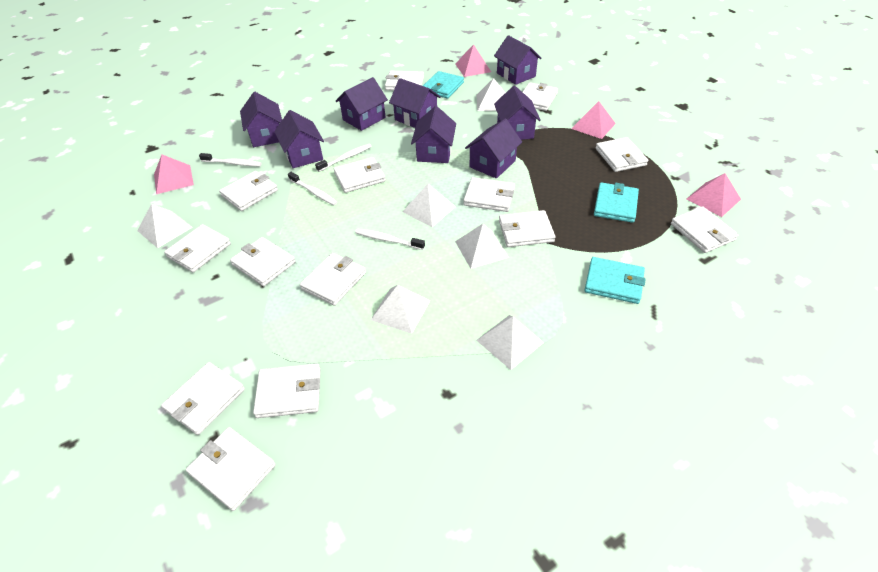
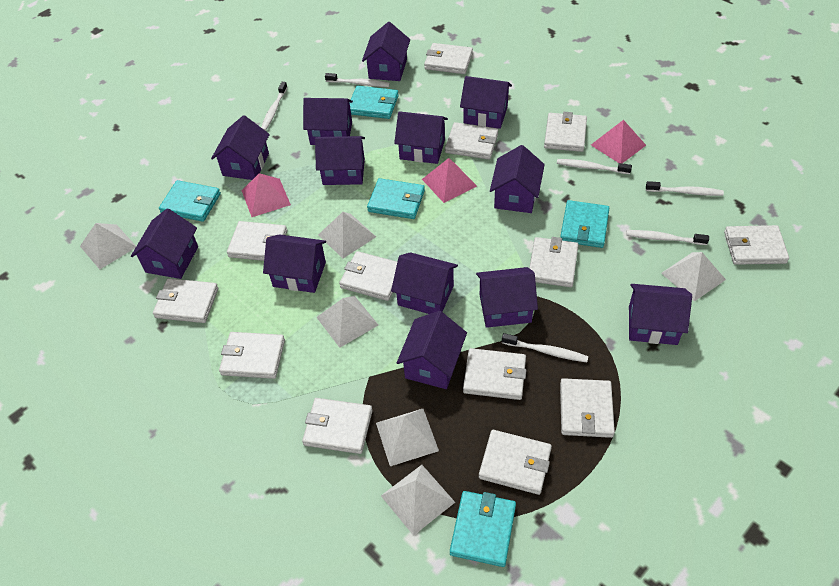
pink pyramid: 4 -> 3
purple house: 8 -> 13
turquoise wallet: 3 -> 5
white toothbrush: 4 -> 6
white wallet: 14 -> 13

